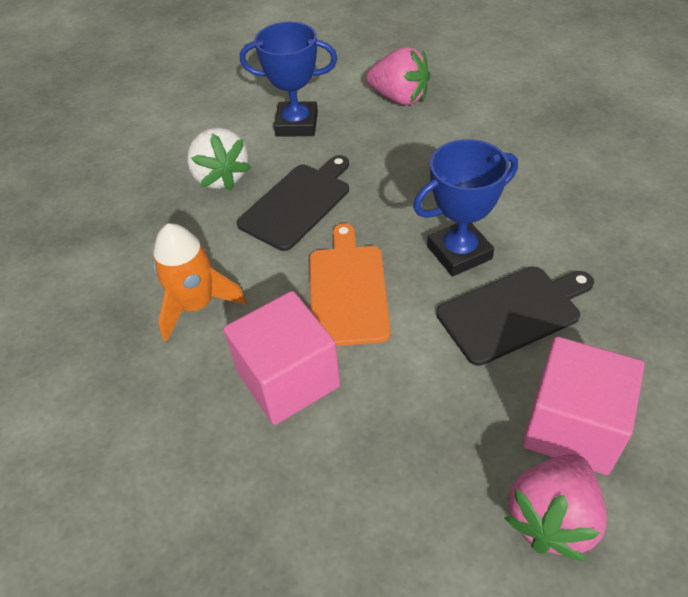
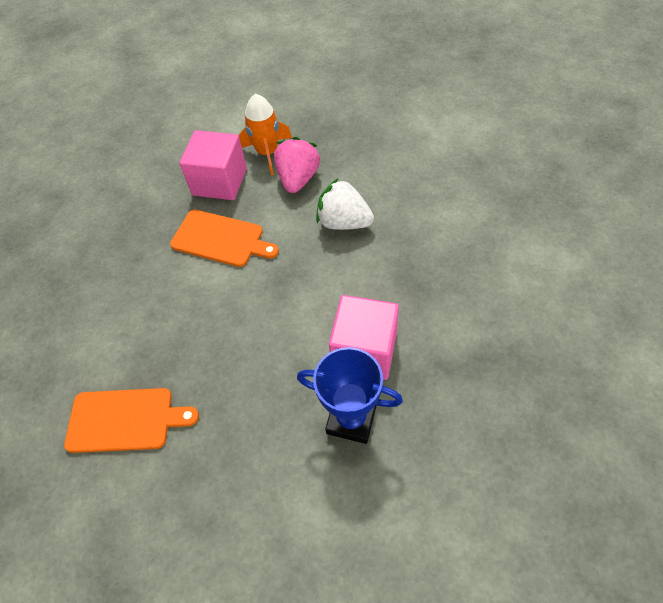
black cutting board: 2 -> 0
blue trophy: 2 -> 1
orange cutting board: 1 -> 2
pink strawberry: 2 -> 1

